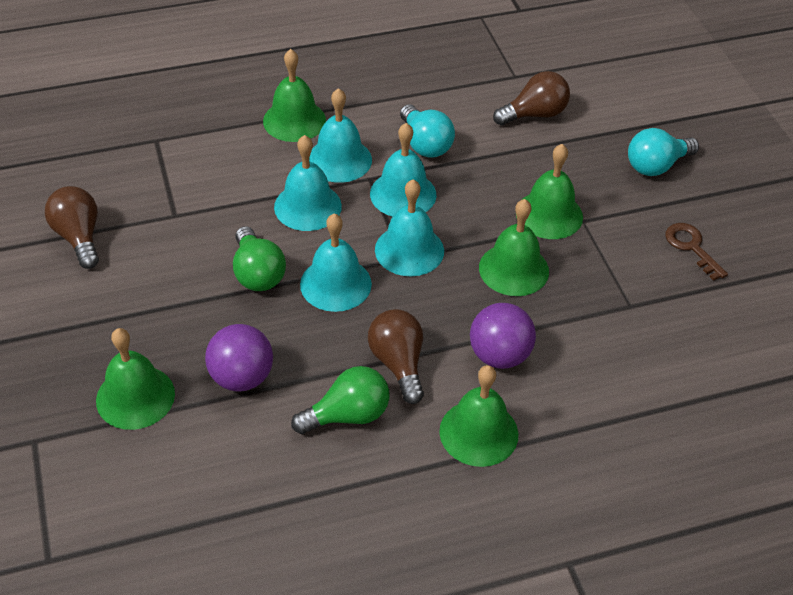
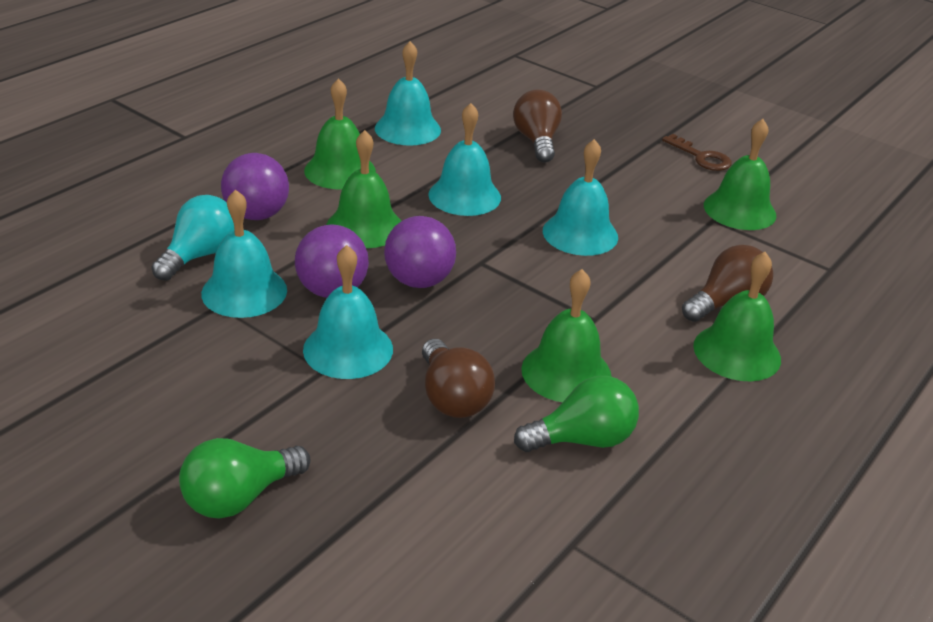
purple ball: 2 -> 3
turquoise light bulb: 2 -> 1

